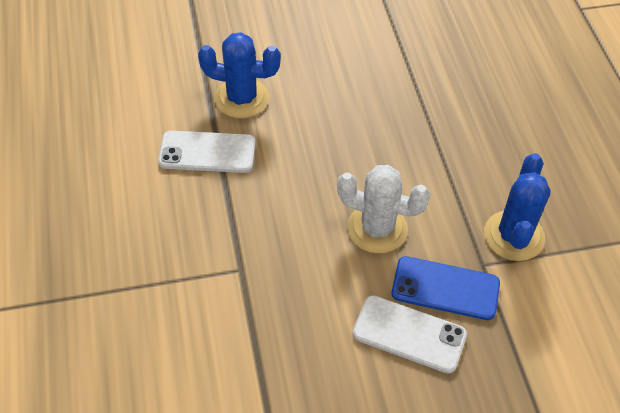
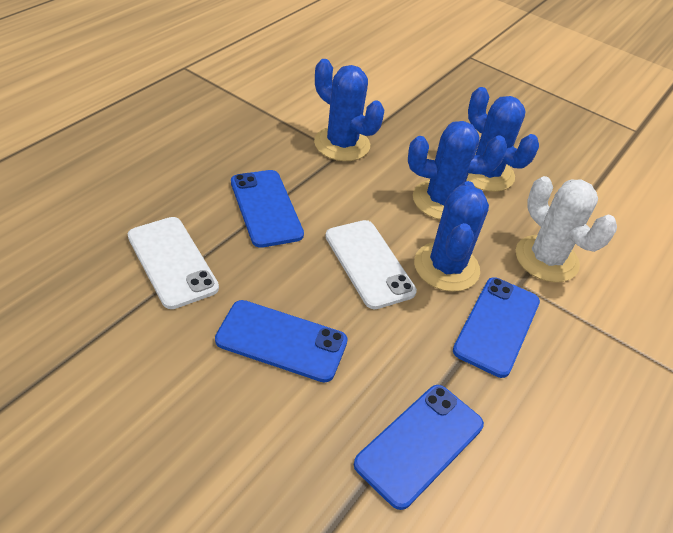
blue cactus: 2 -> 4
blue phone: 1 -> 4

